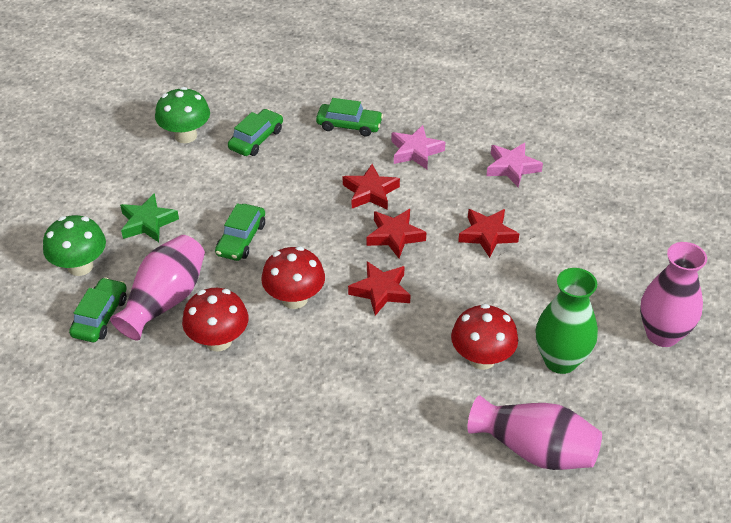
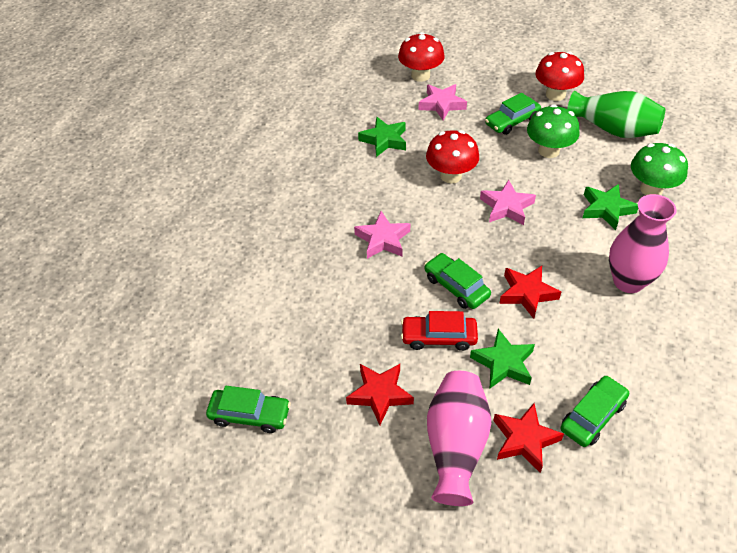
green star: 1 -> 3
pink star: 2 -> 3
pink vase: 3 -> 2
red car: 0 -> 1
red star: 4 -> 3

